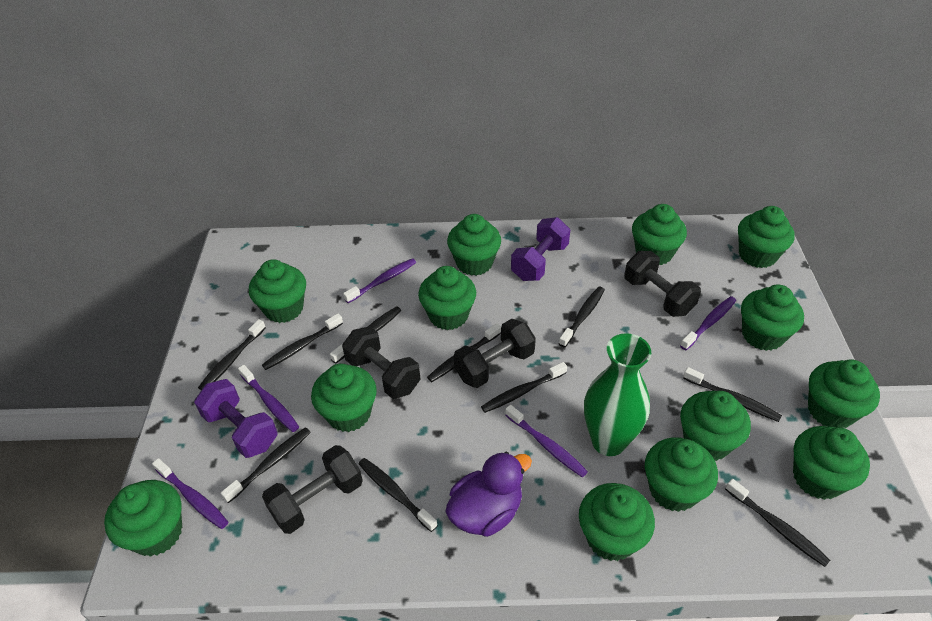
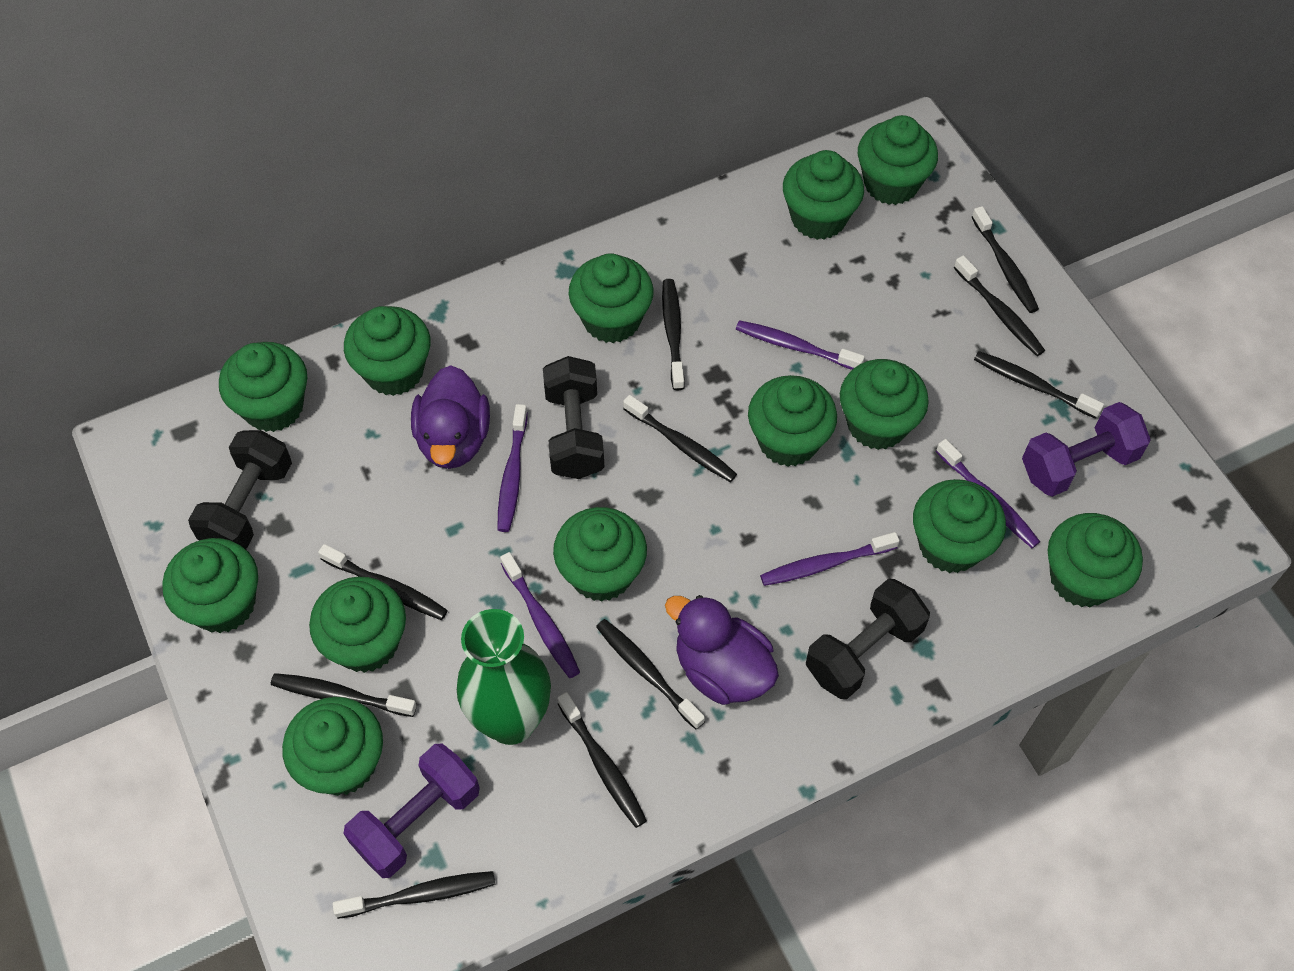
black dumbbell: 4 -> 3
purple duck: 1 -> 2

